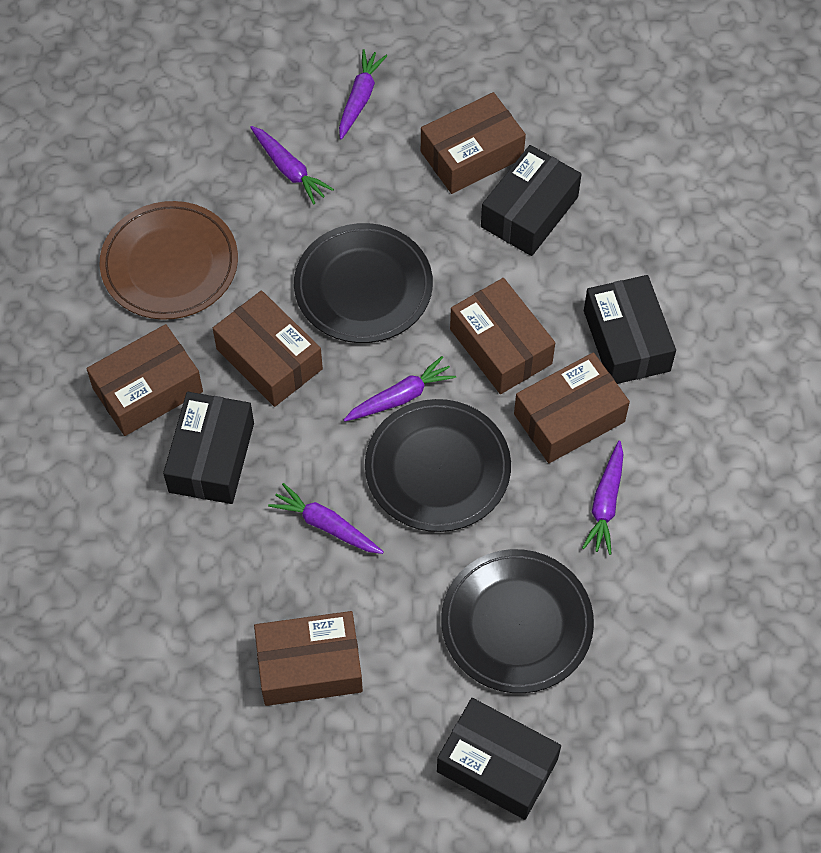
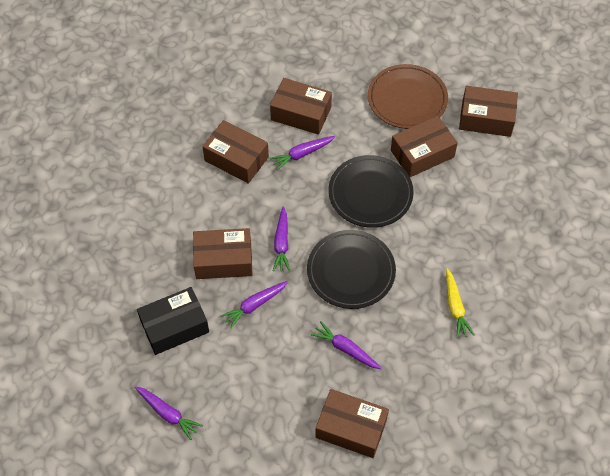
black box: 4 -> 1
black plate: 3 -> 2
yellow carrot: 0 -> 1

